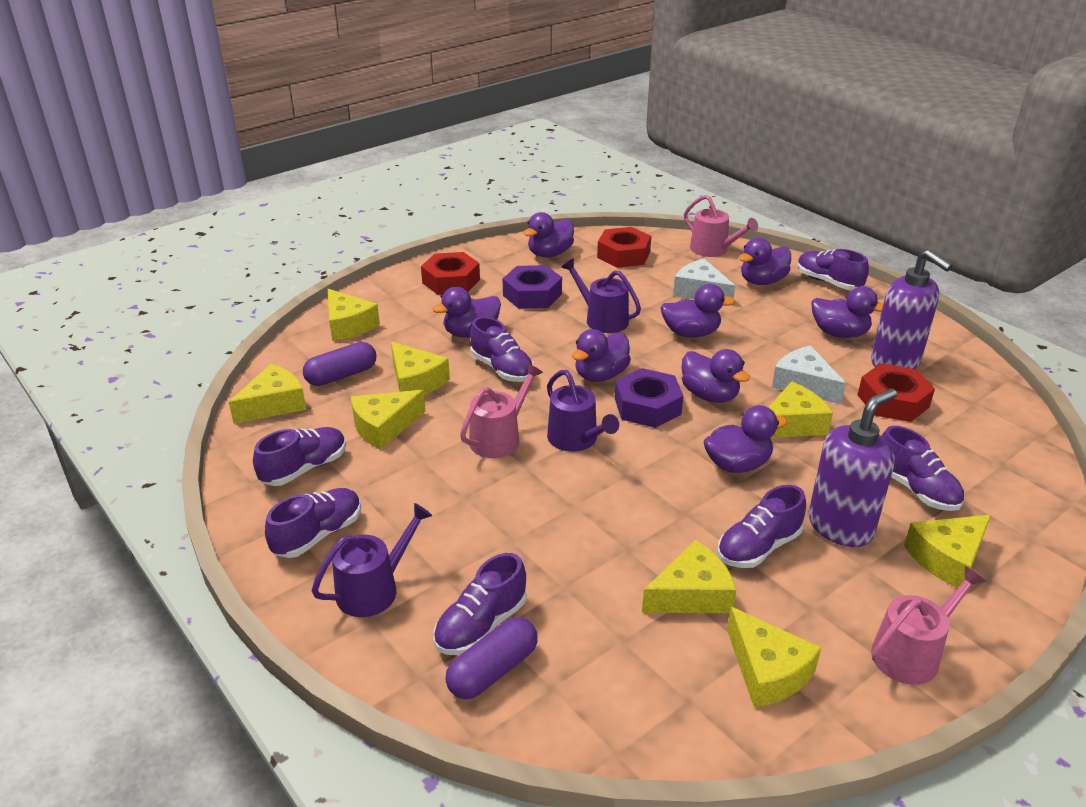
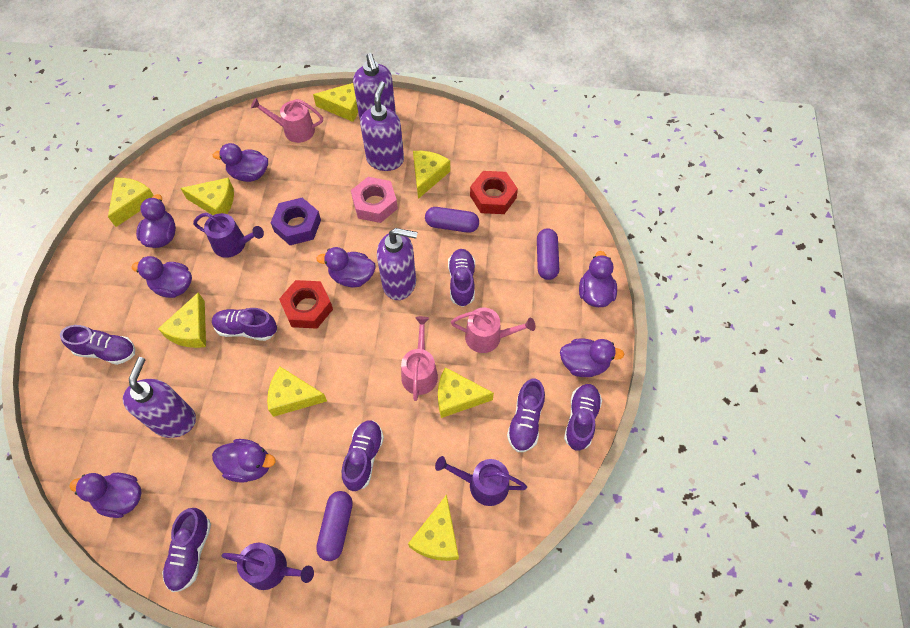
pink nut: 0 -> 1
purple capsule: 2 -> 3
purple nut: 2 -> 1
purple soap dispenser: 2 -> 4
red nut: 3 -> 2
white cheese: 2 -> 0

